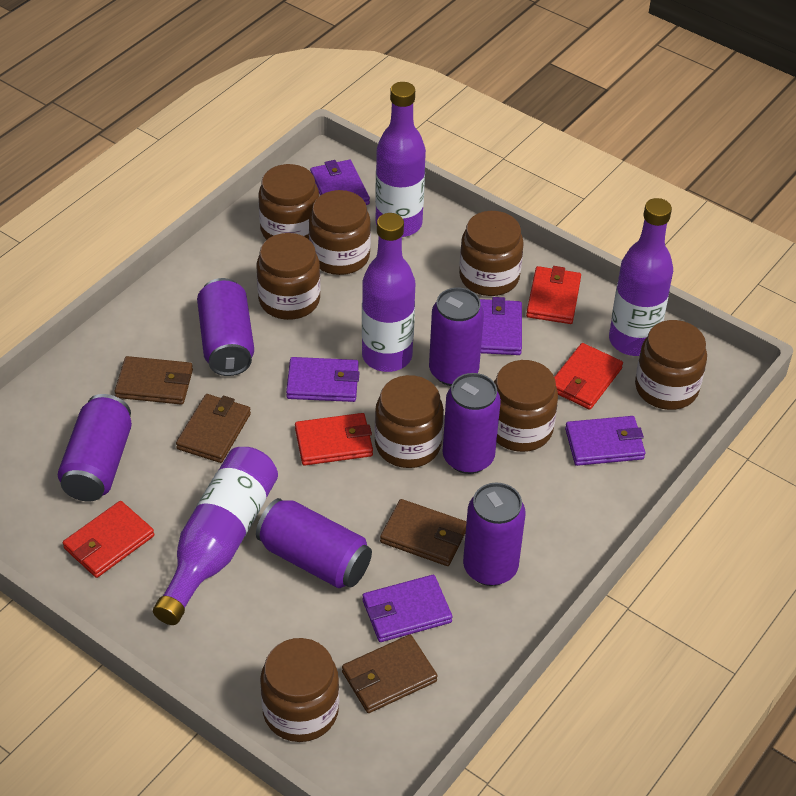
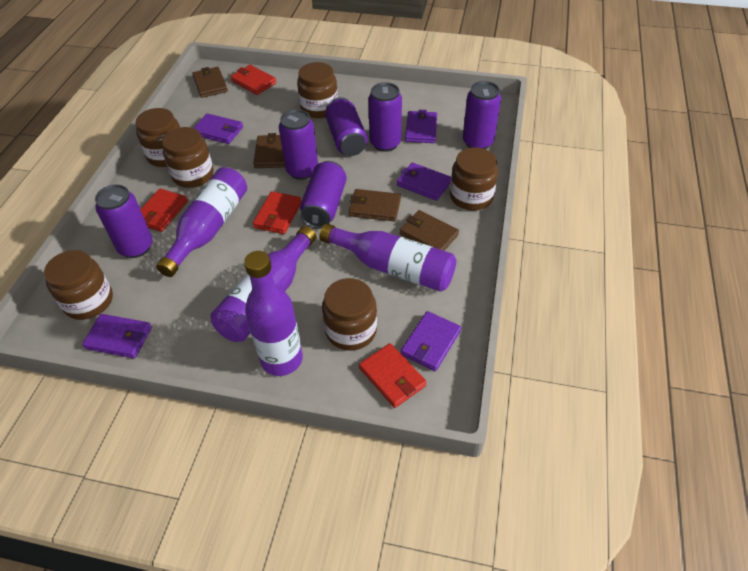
brown jar: 8 -> 6

